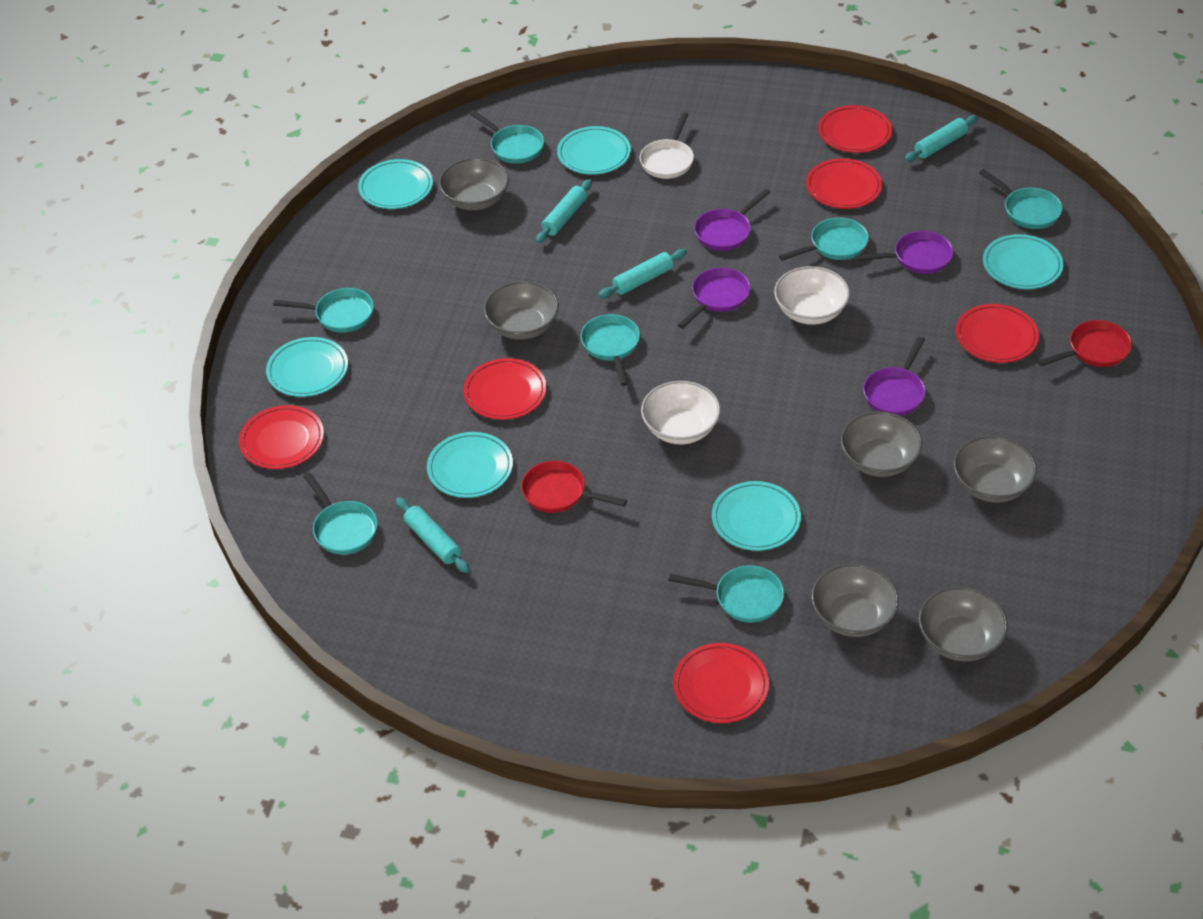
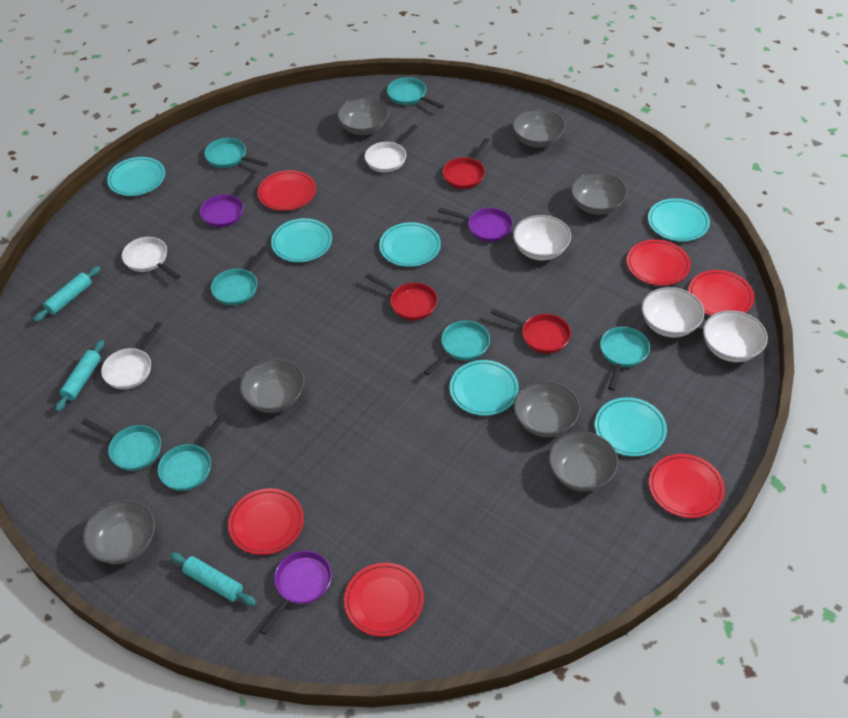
grey bowl: 6 -> 7
purple pan: 4 -> 3
red pan: 2 -> 3
turquoise rolling pin: 4 -> 3
white bowl: 2 -> 3
white pan: 1 -> 3

